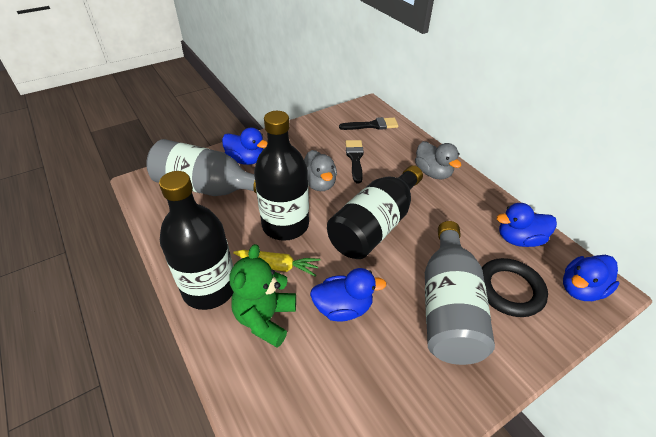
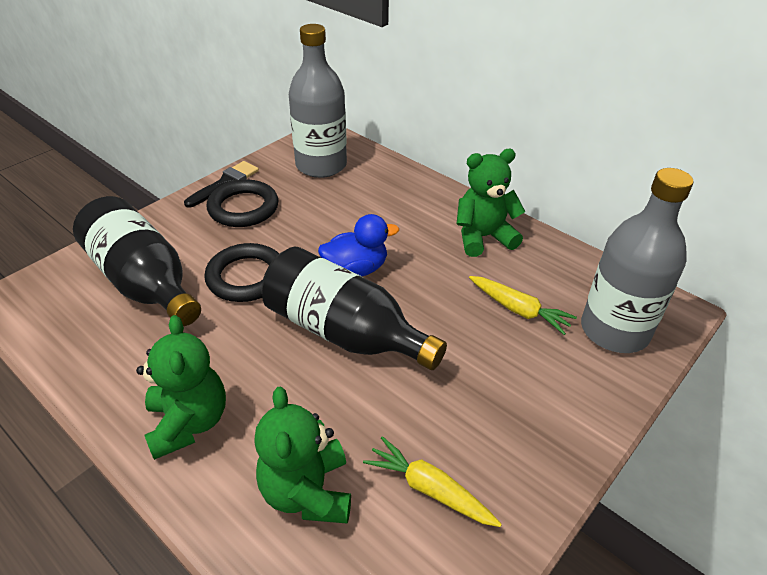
black bottle: 3 -> 2
black brush: 2 -> 1
black ring: 1 -> 2
blue duck: 4 -> 1
green teddy bear: 1 -> 3
grey duck: 2 -> 0
yellow carrot: 1 -> 2

